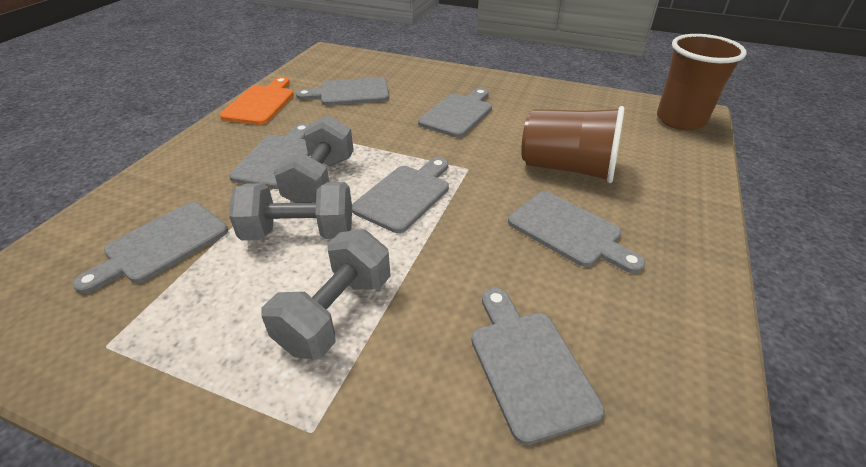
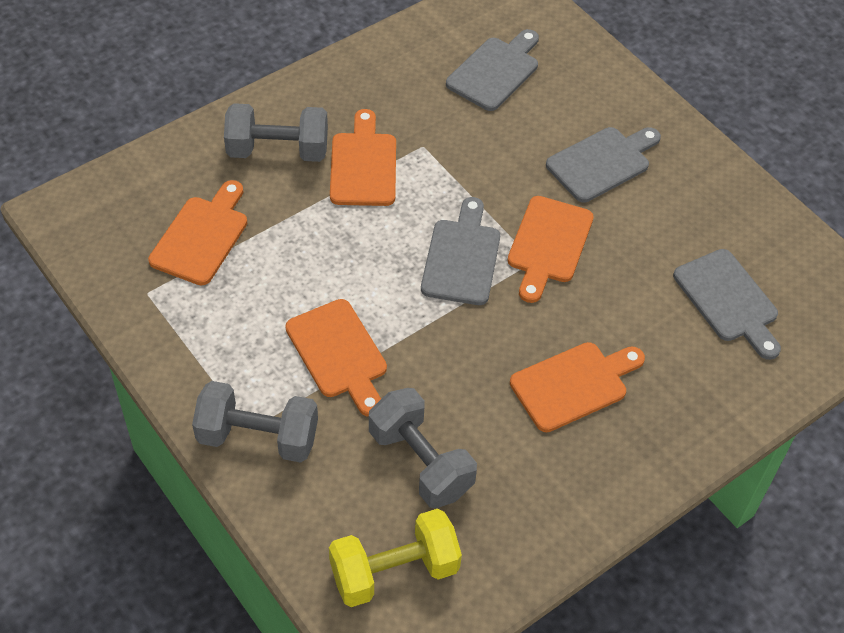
brown cup: 2 -> 0
grey cutting board: 7 -> 4
orange cutting board: 1 -> 5
yellow dumbbell: 0 -> 1

